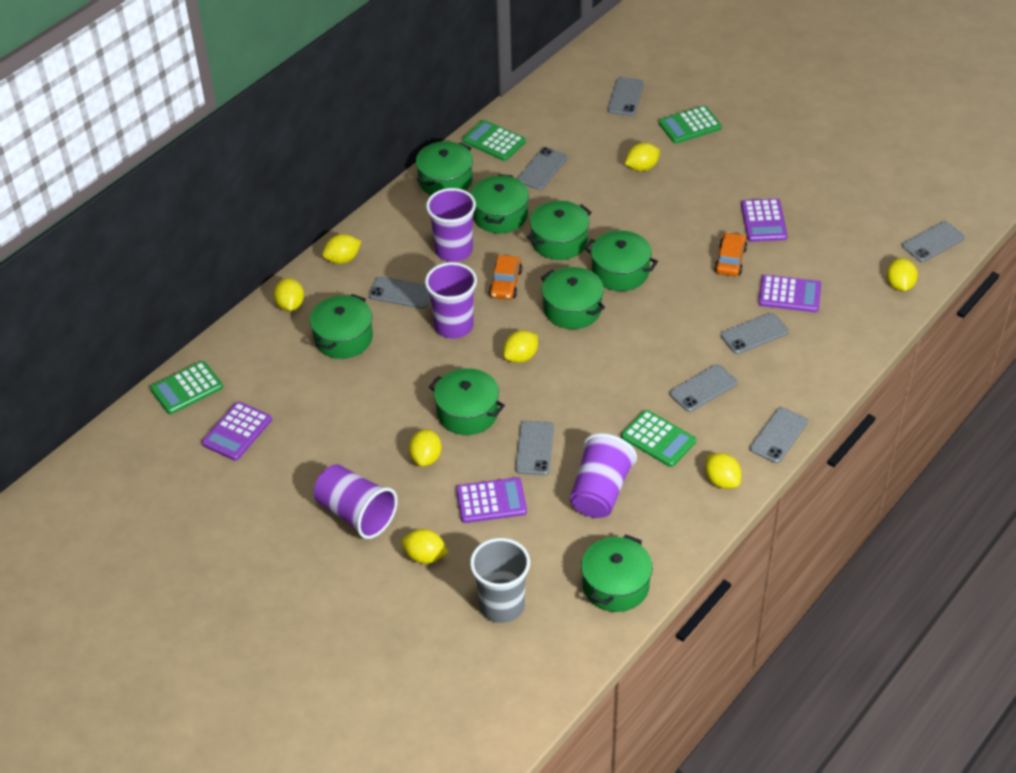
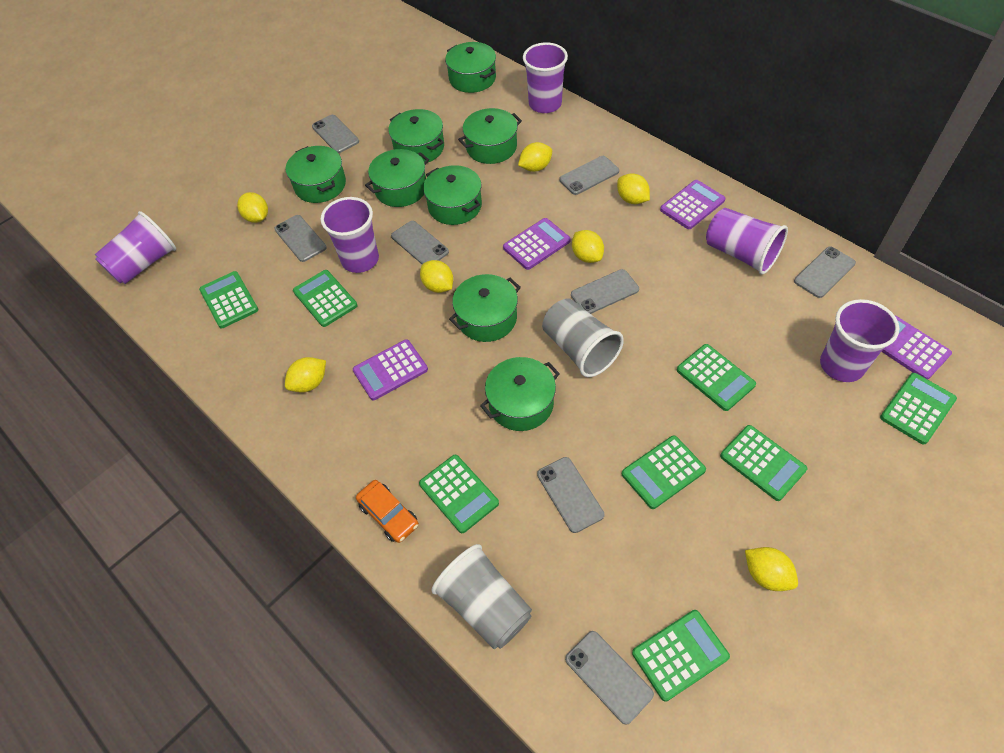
green calculator: 4 -> 8
grey cup: 1 -> 2
orange car: 2 -> 1
purple cup: 4 -> 5
yellow lemon: 8 -> 7

